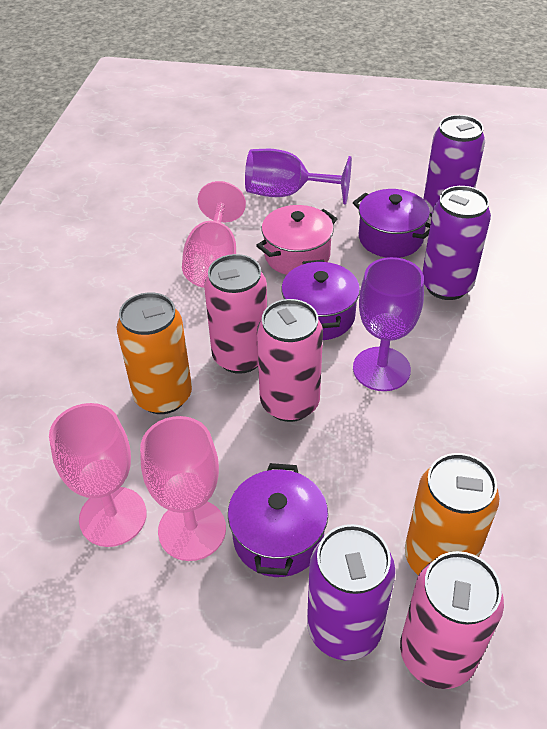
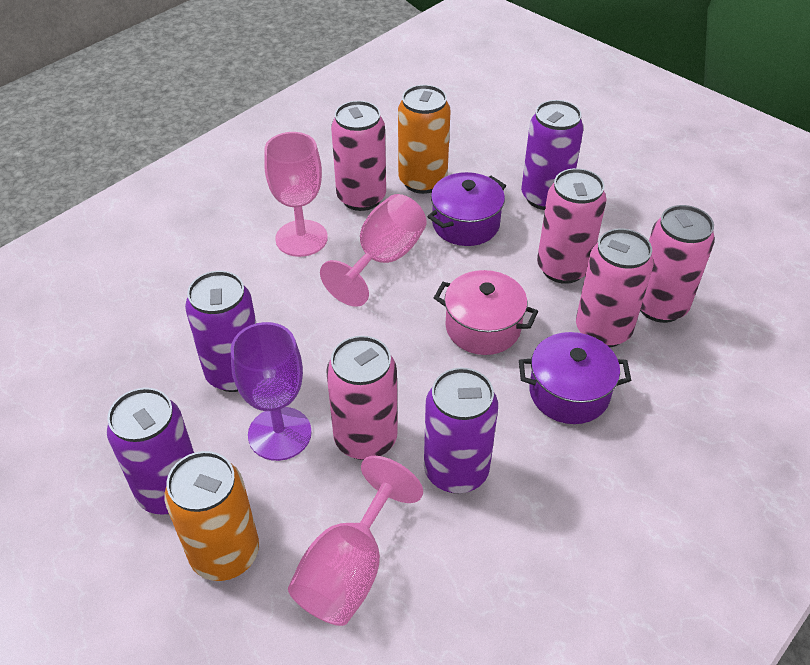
pink can: 3 -> 5
purple can: 3 -> 4
purple goblet: 2 -> 1
purple pot: 3 -> 2

